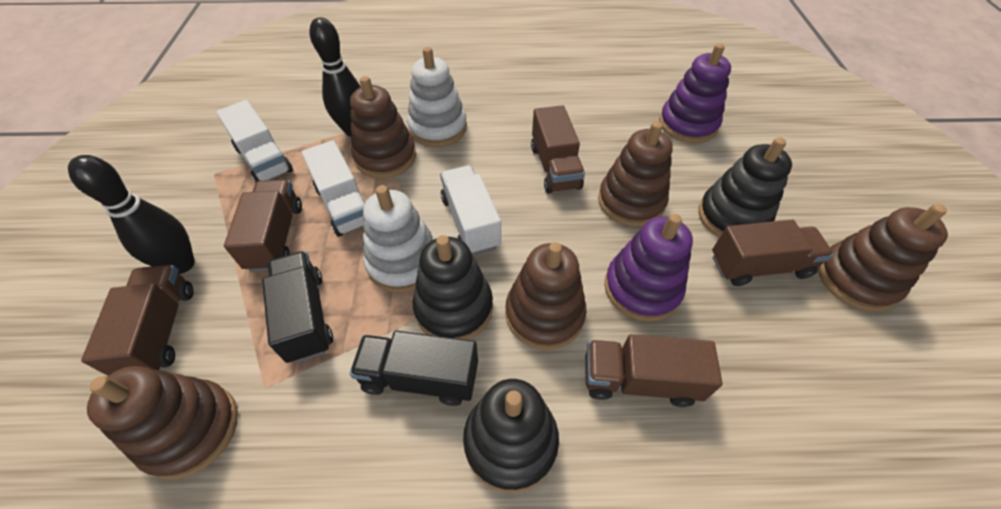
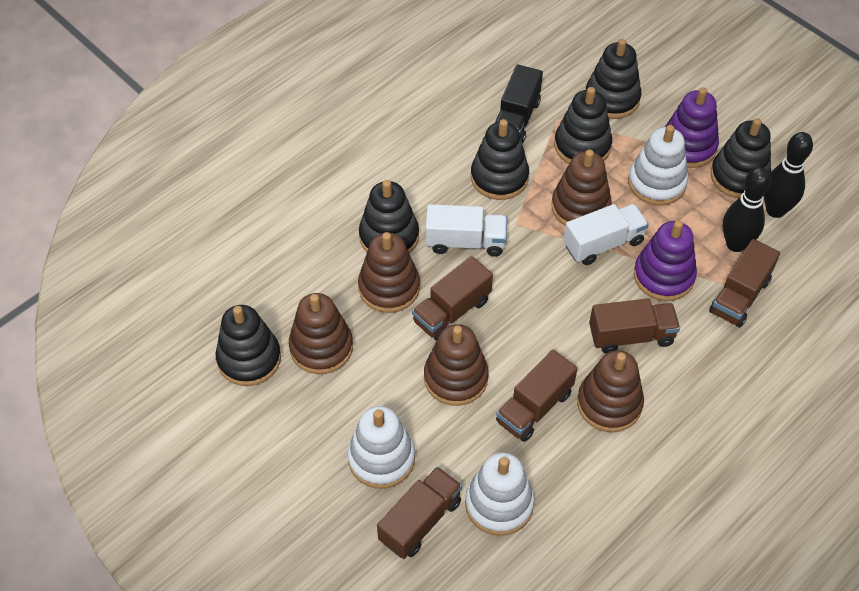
black stacking toy: 3 -> 6
black truck: 2 -> 1
white stacking toy: 2 -> 3
white truck: 3 -> 2

